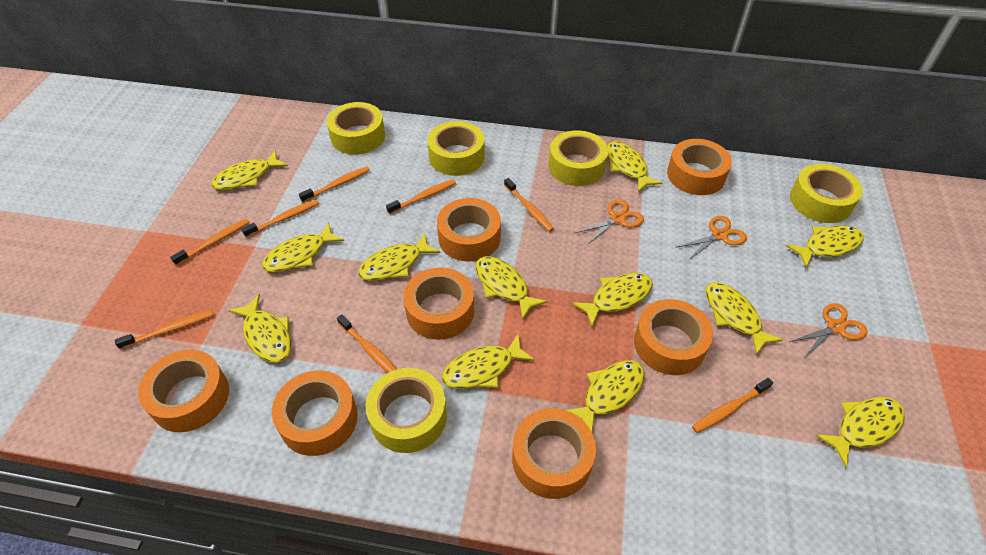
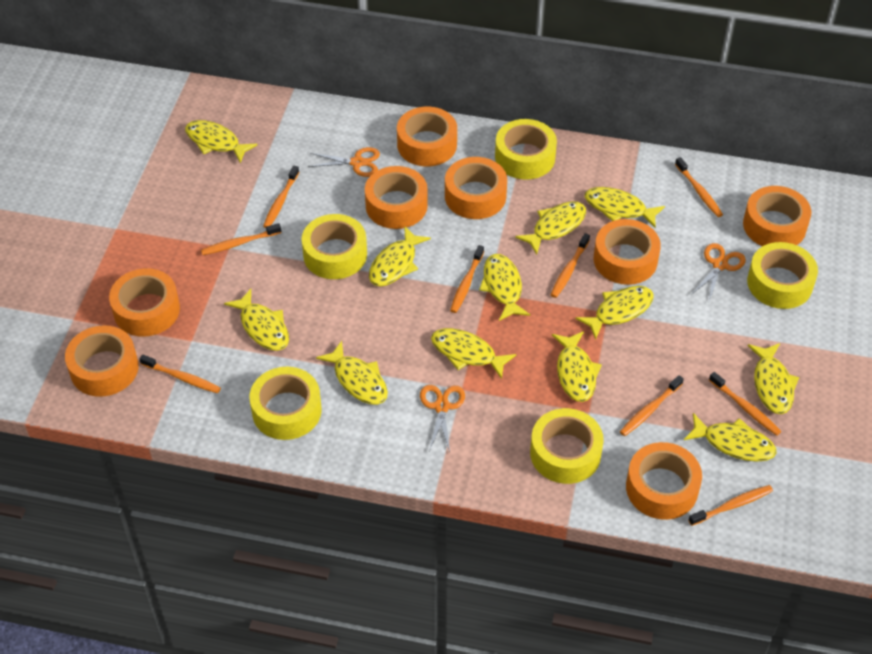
orange tape: 7 -> 8
orange toothbrush: 8 -> 9

